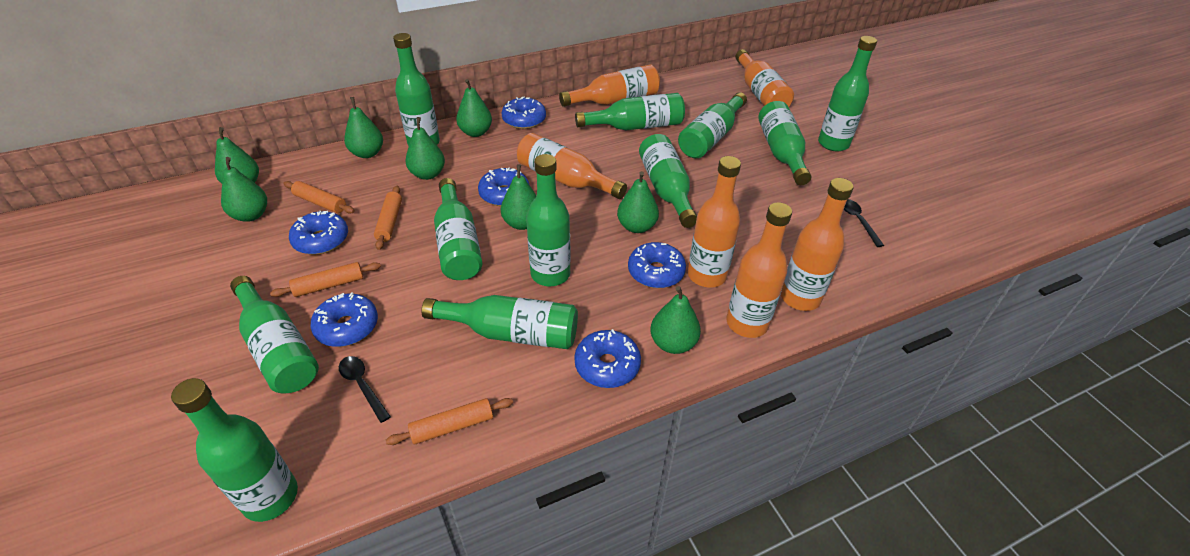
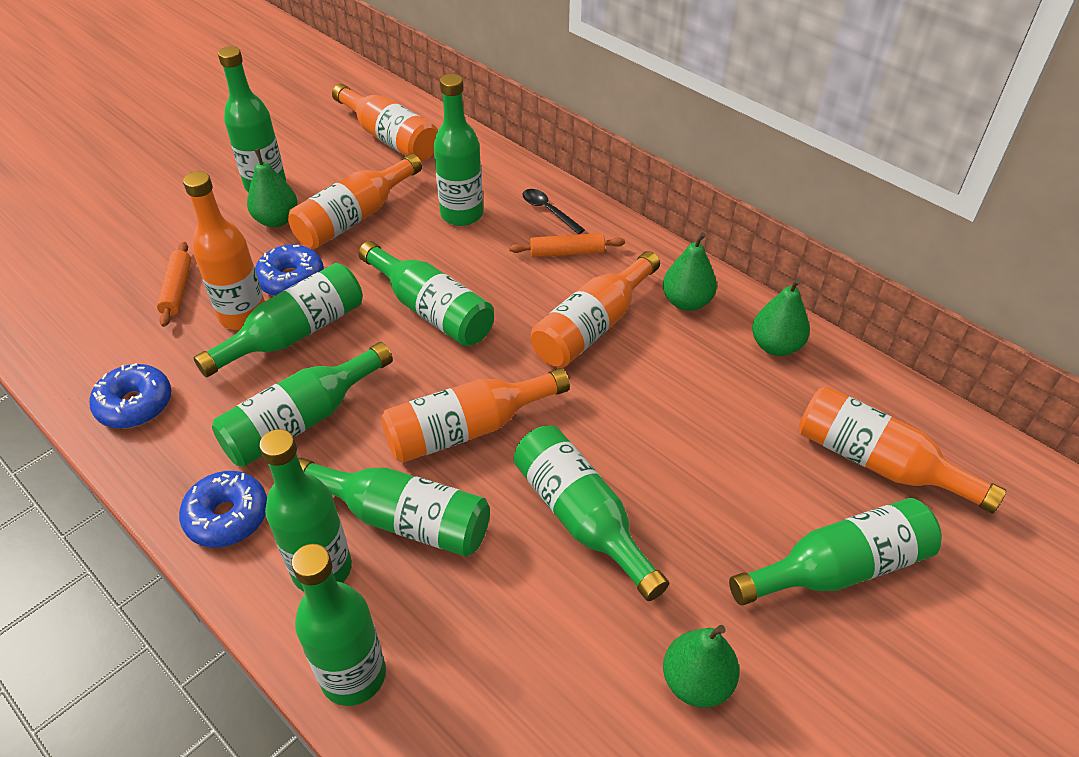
black spoon: 2 -> 1
blue donut: 6 -> 3
green bottle: 11 -> 10
green pear: 8 -> 4
orange rolling pin: 4 -> 2

